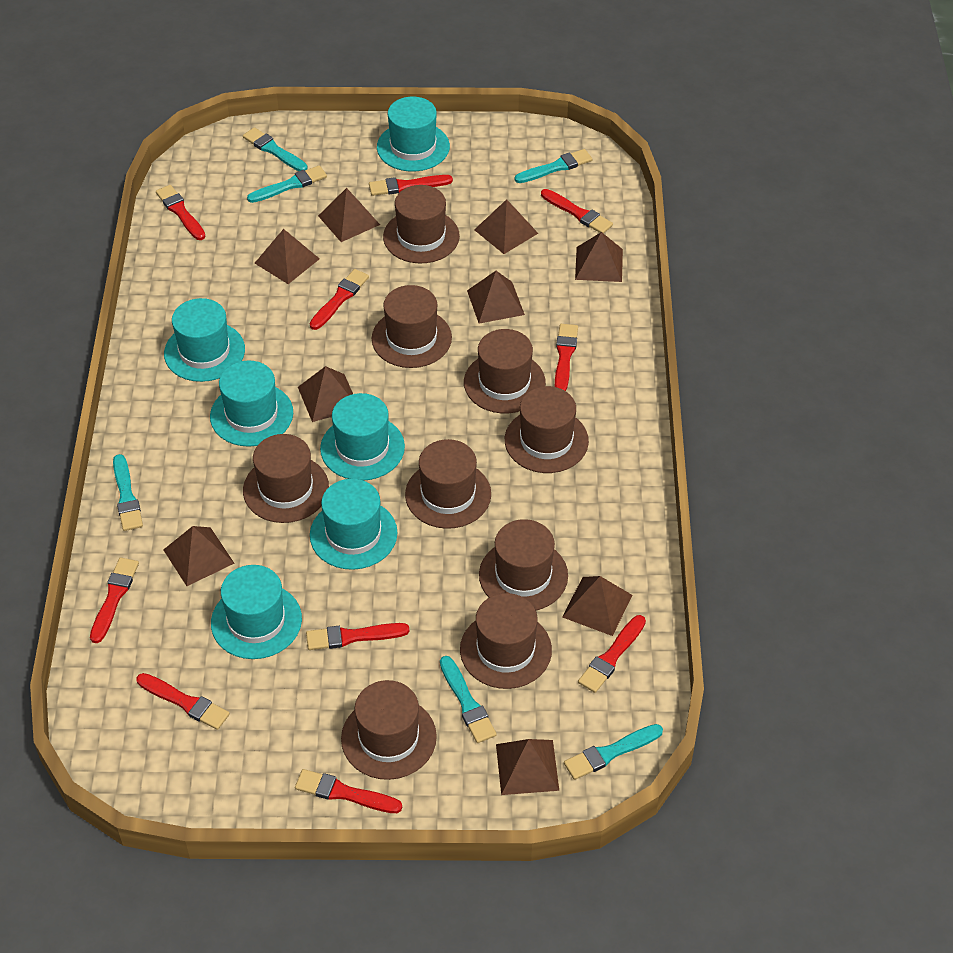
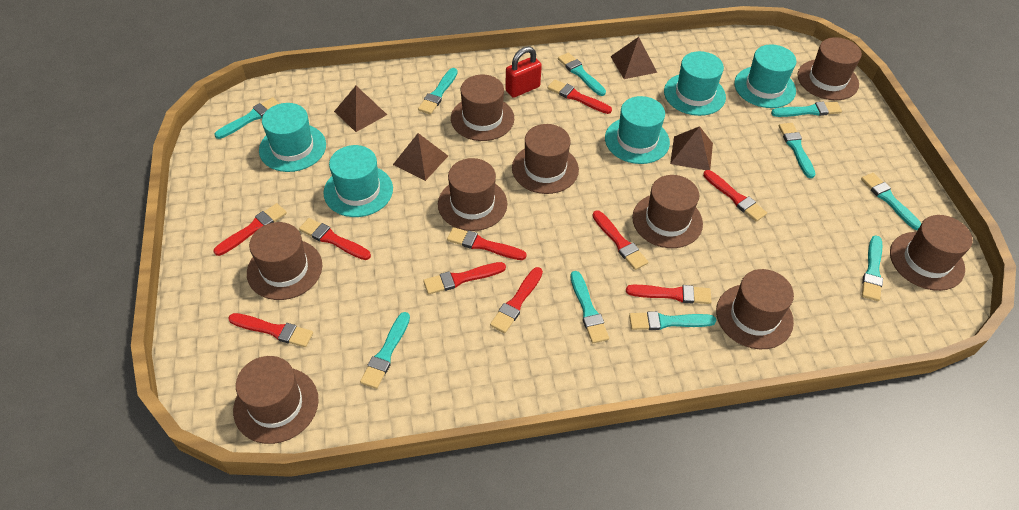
brown pyramid: 9 -> 4
red padlock: 0 -> 1
turquoise brush: 6 -> 10
turquoise hat: 6 -> 5

